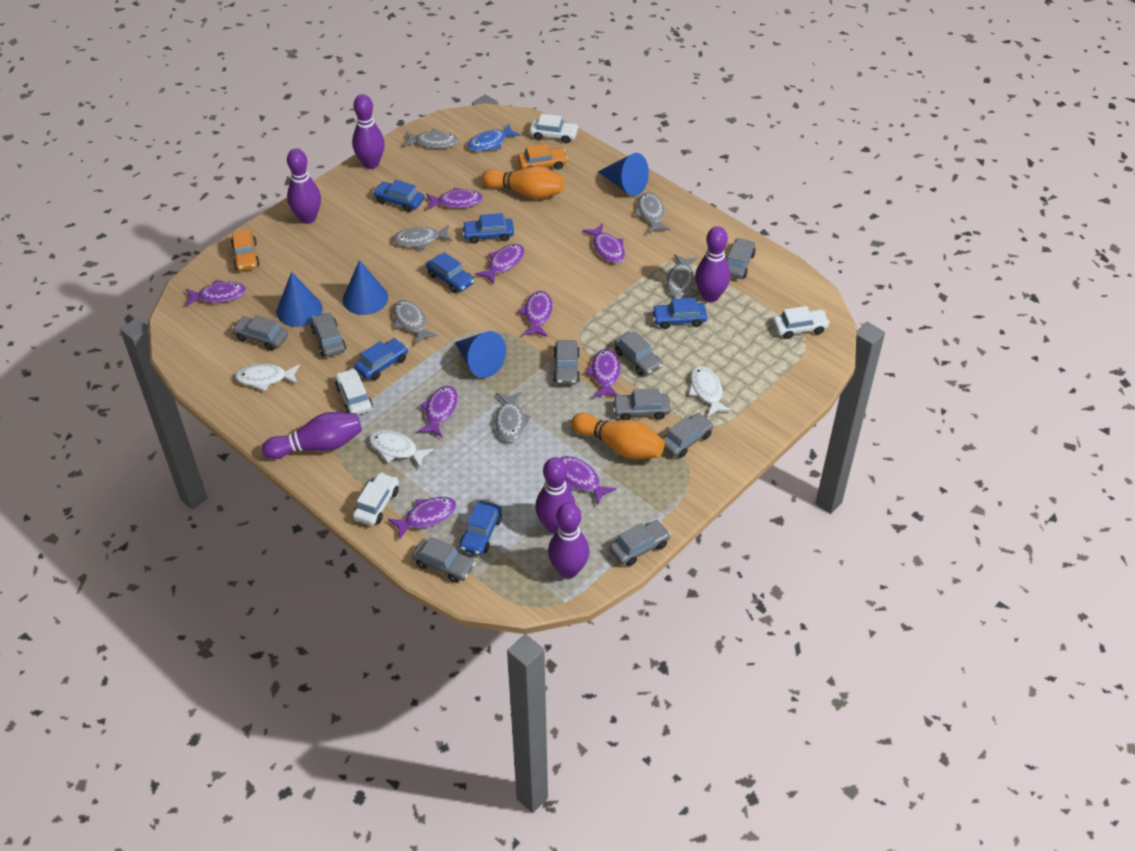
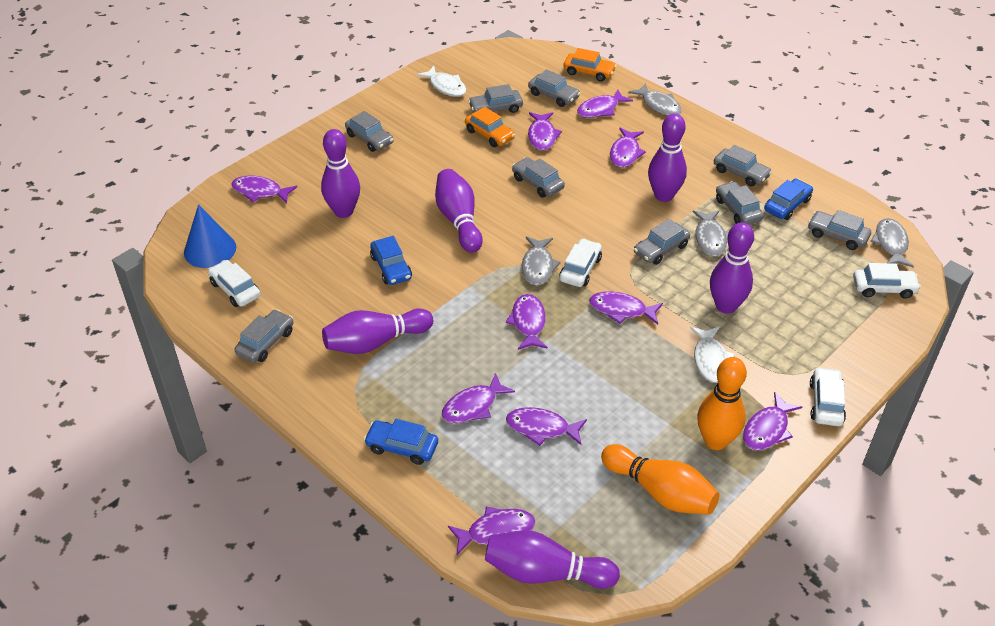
blue car: 6 -> 3
blue cone: 4 -> 1
blue fish: 1 -> 0
grey fish: 6 -> 4
purple fish: 9 -> 10
white fish: 3 -> 2

